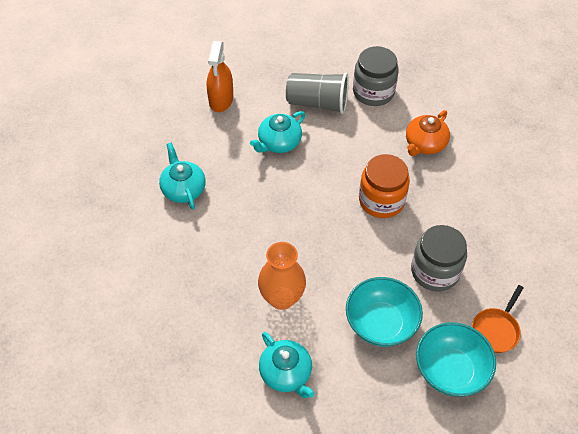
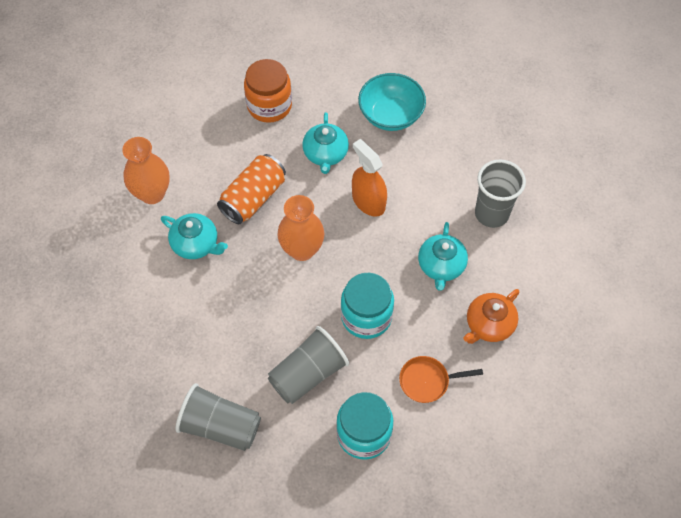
grey cup: 1 -> 3
grey jar: 2 -> 0
orange can: 0 -> 1
orange vase: 1 -> 2
turquoise bowl: 2 -> 1
turquoise jar: 0 -> 2

